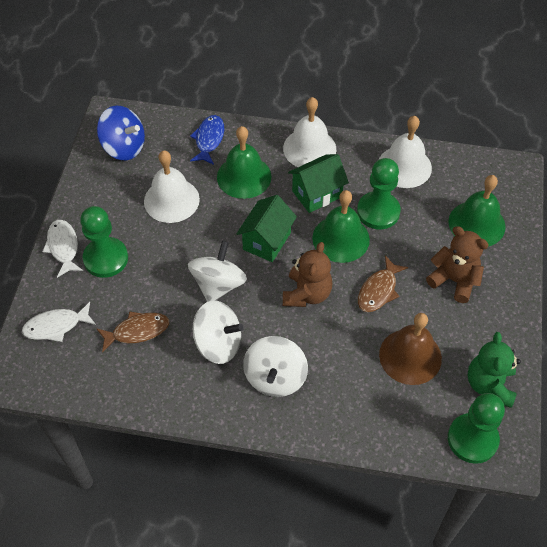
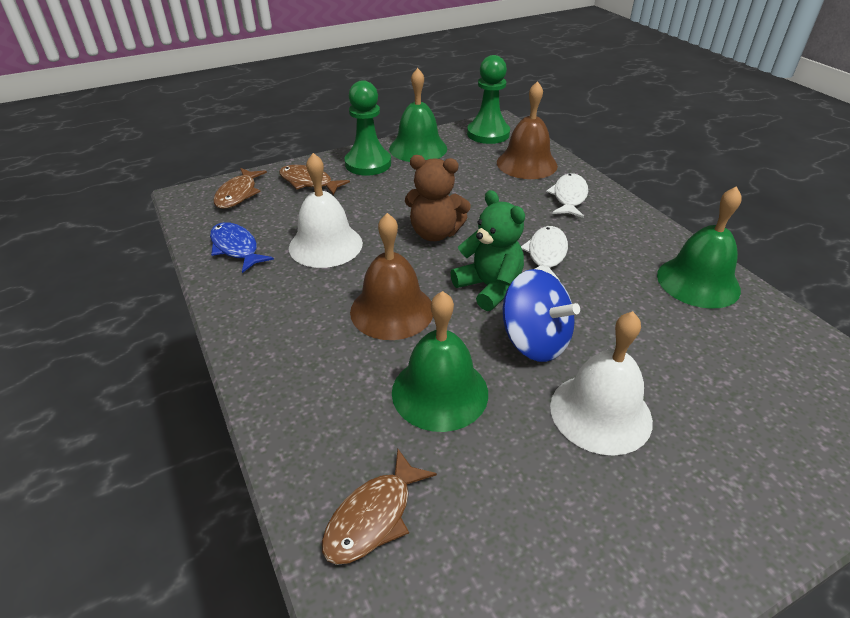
brown bell: 1 -> 2
brown fish: 2 -> 3
brown teddy bear: 2 -> 1
green house: 2 -> 0
green pawn: 3 -> 2
white bell: 3 -> 2
white spinning top: 3 -> 0

